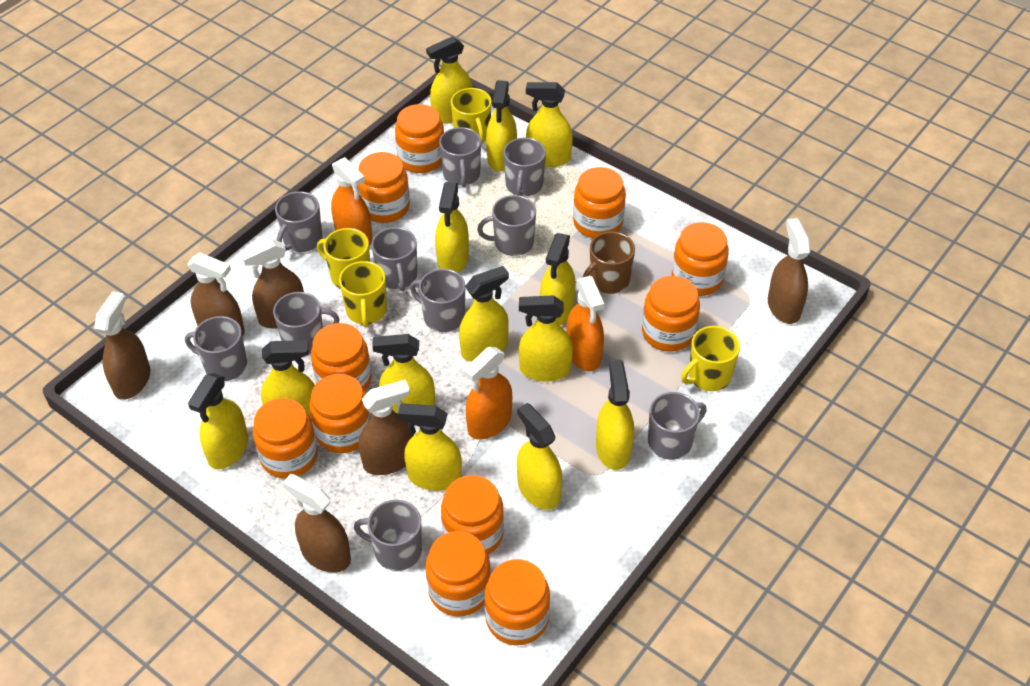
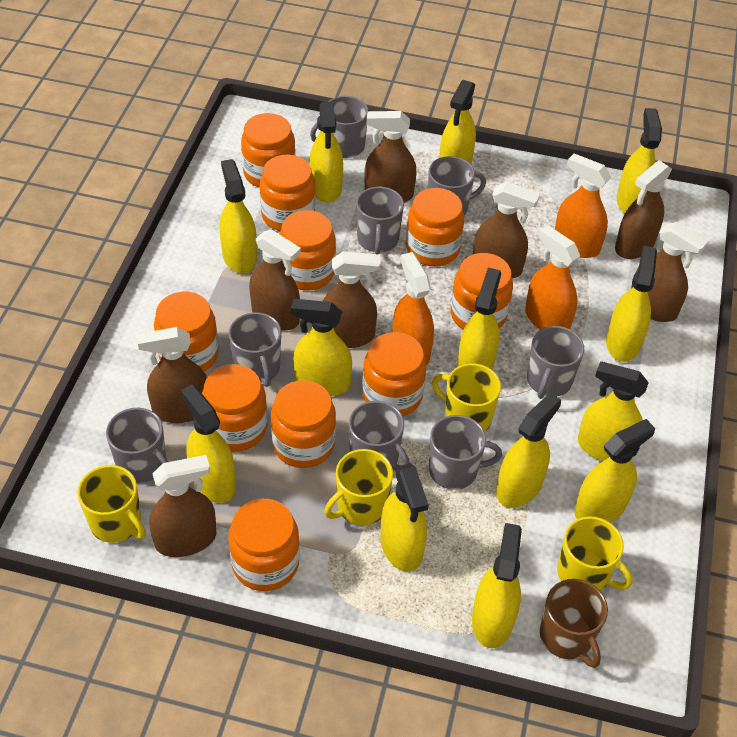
brown spray bottle: 6 -> 8
grey mug: 10 -> 8
orange jar: 11 -> 10

